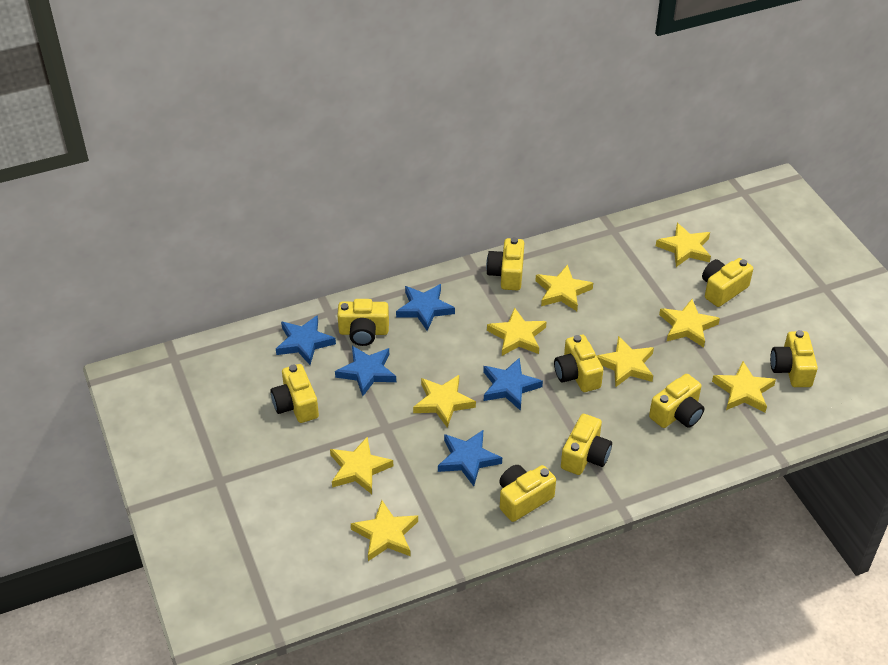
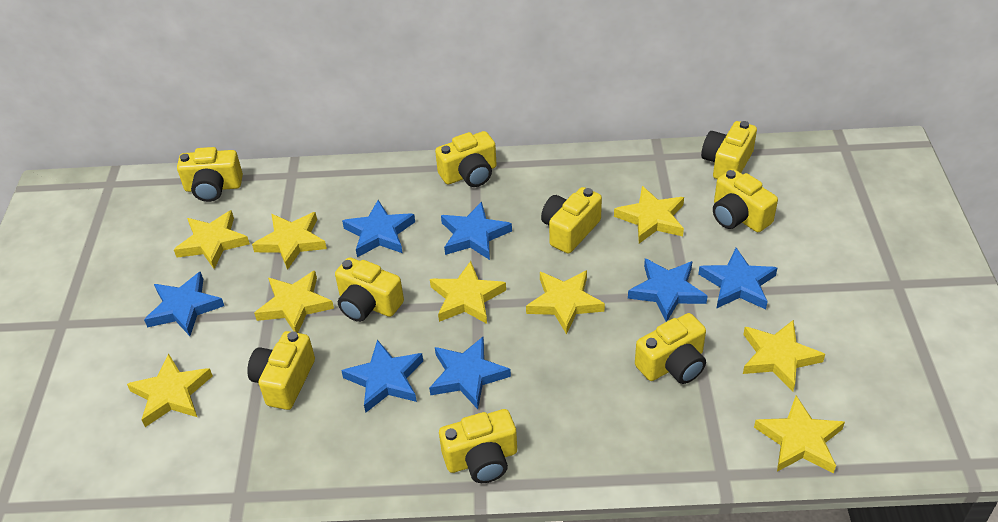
blue star: 5 -> 7

